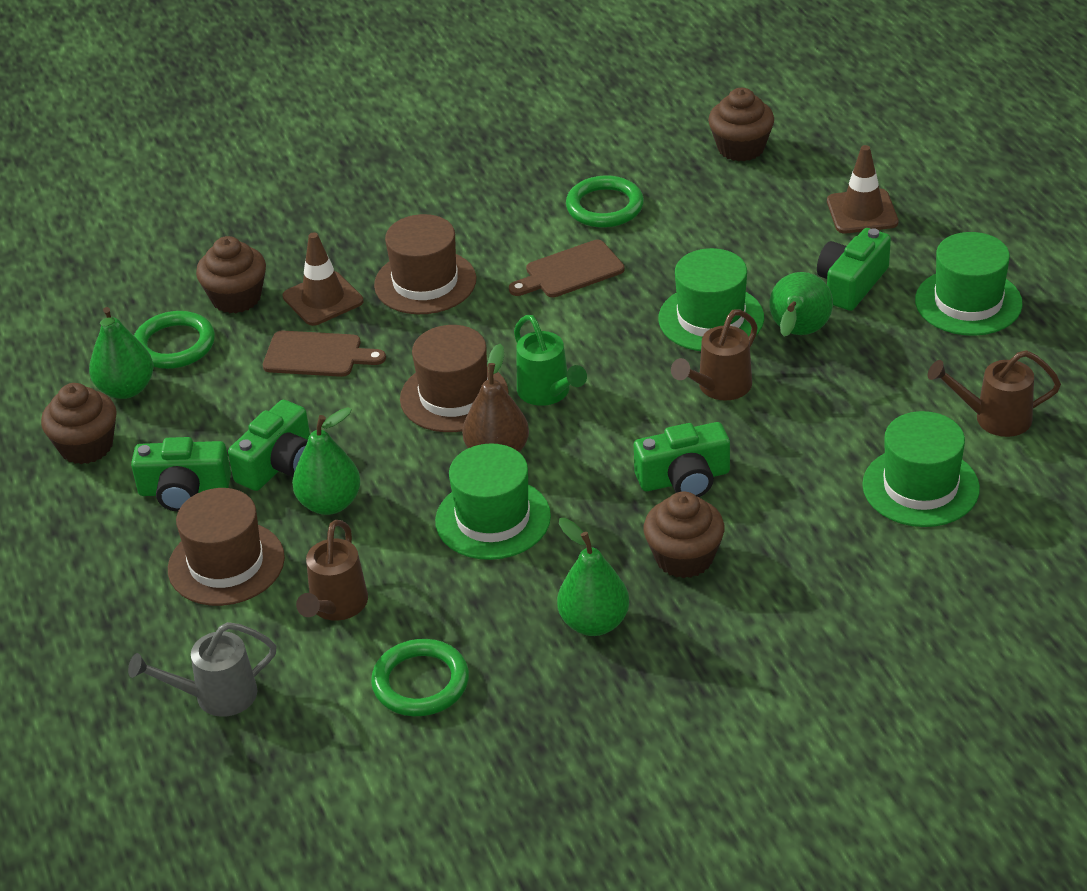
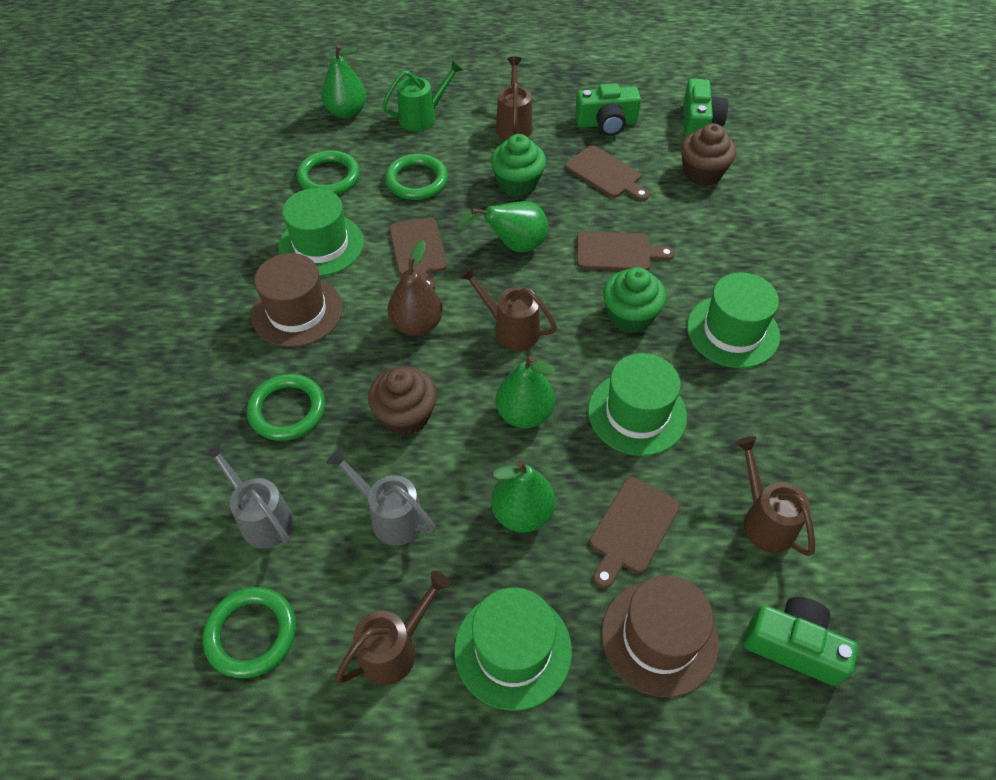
brown cupcake: 4 -> 2
brown cutting board: 2 -> 4
brown hat: 3 -> 2
brown traffic cone: 2 -> 0
brown watering can: 3 -> 4
green camera: 4 -> 3
green cupcake: 0 -> 2
green ring: 3 -> 4
grey watering can: 1 -> 2

